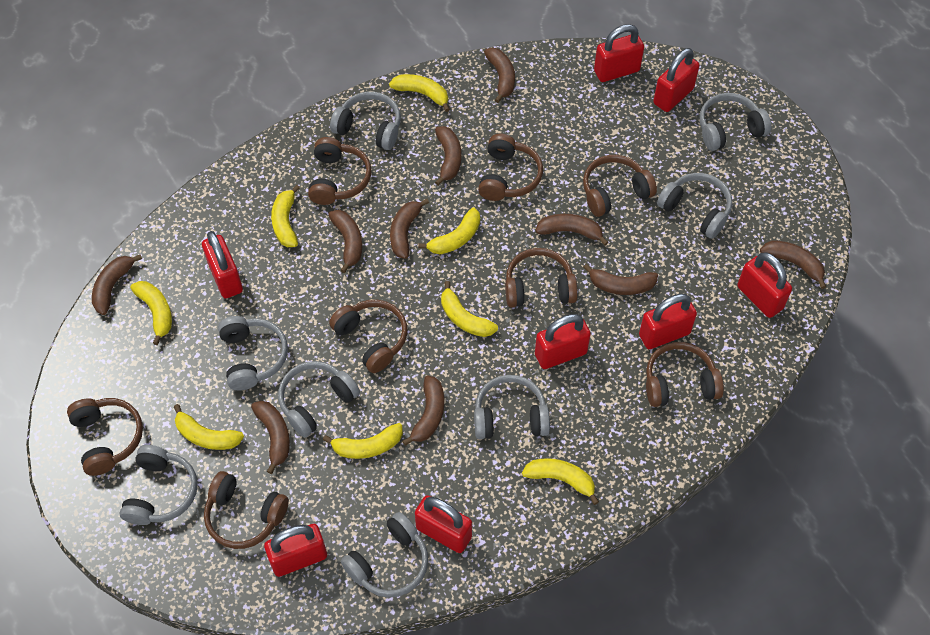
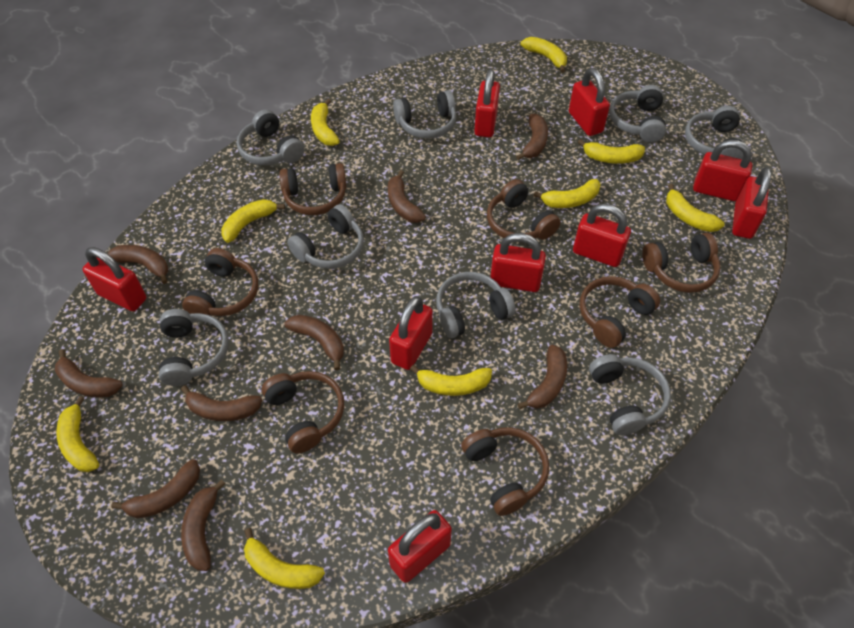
brown banana: 10 -> 9
brown headphones: 8 -> 7
red padlock: 8 -> 9
yellow banana: 8 -> 9

